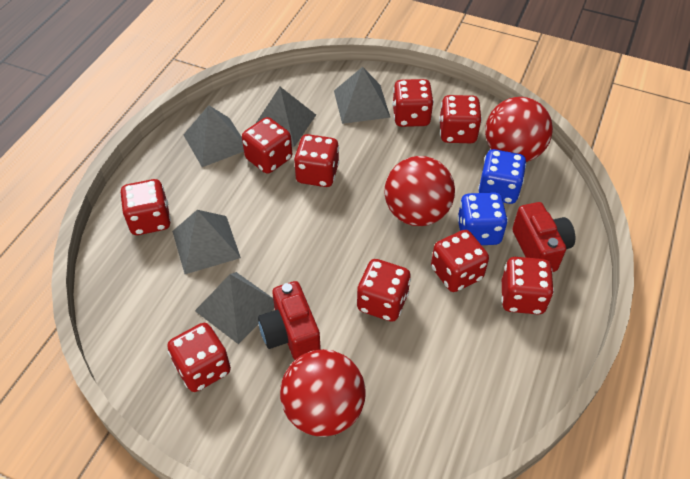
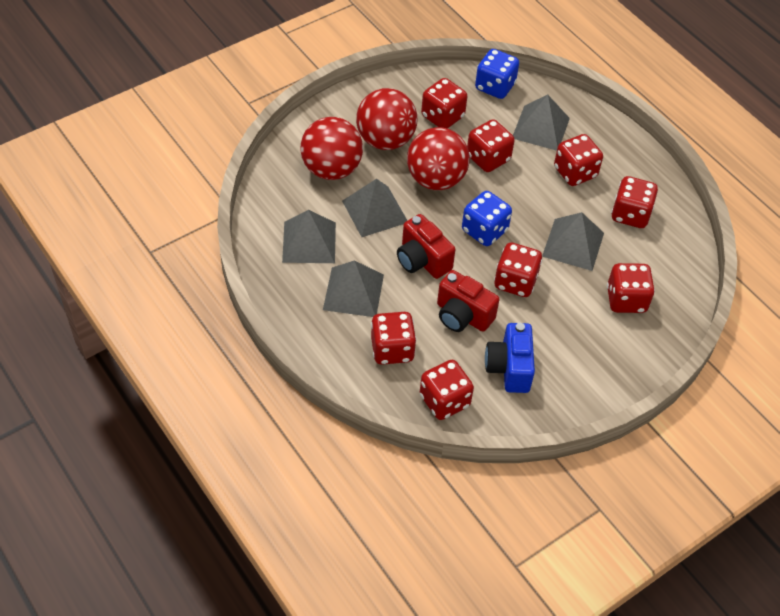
blue camera: 0 -> 1
red dice: 9 -> 8

